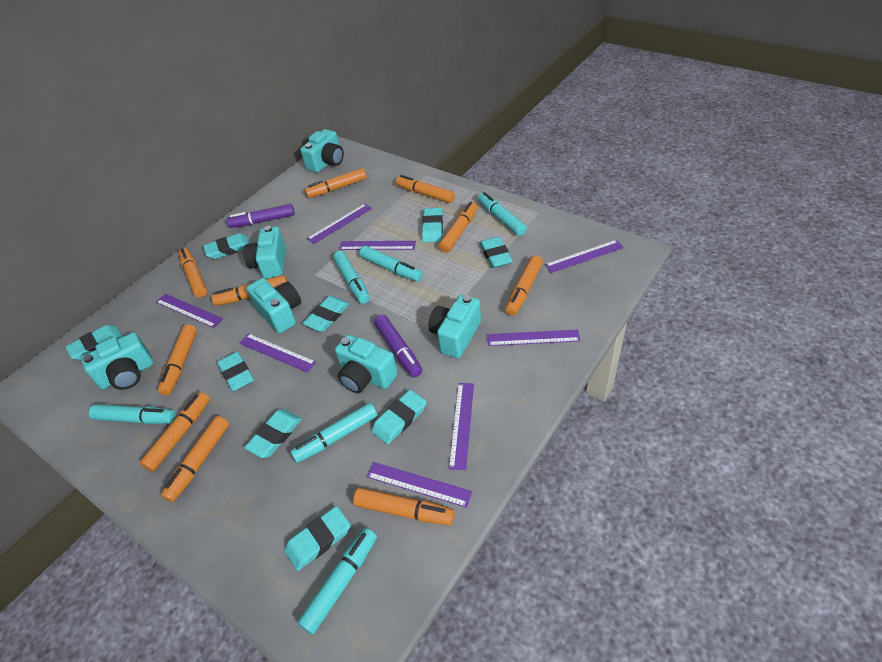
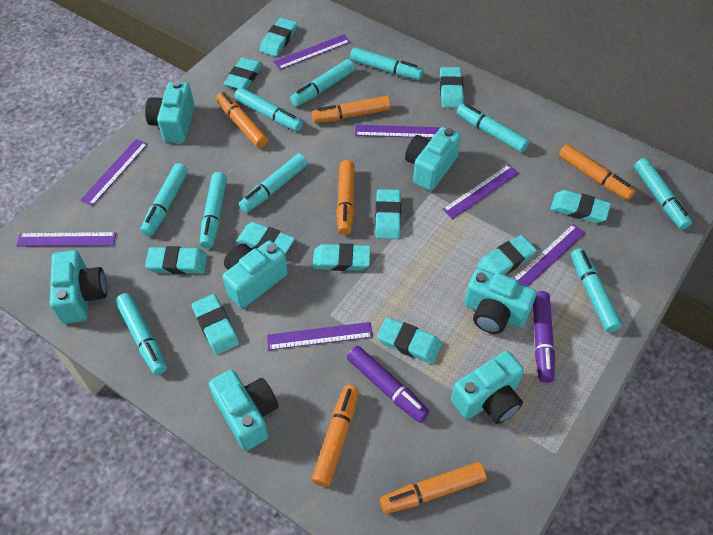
orange marker: 10 -> 6
purple ruler: 8 -> 7
turquoise camera: 6 -> 7
turquoise eraser: 9 -> 11
turquoise marker: 6 -> 10

